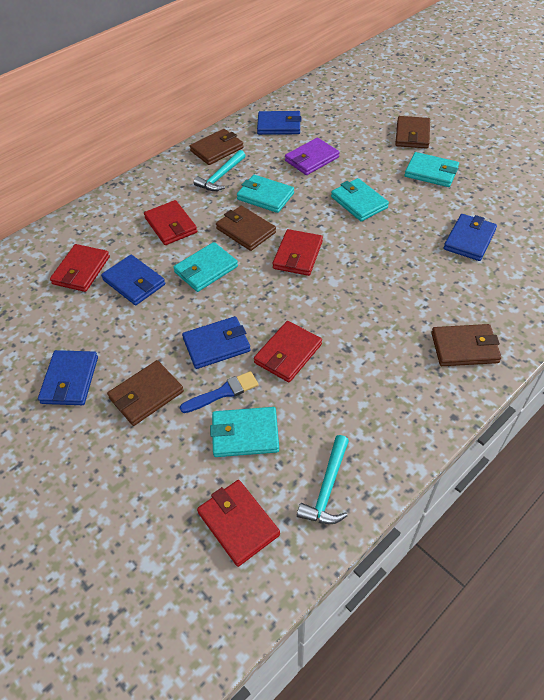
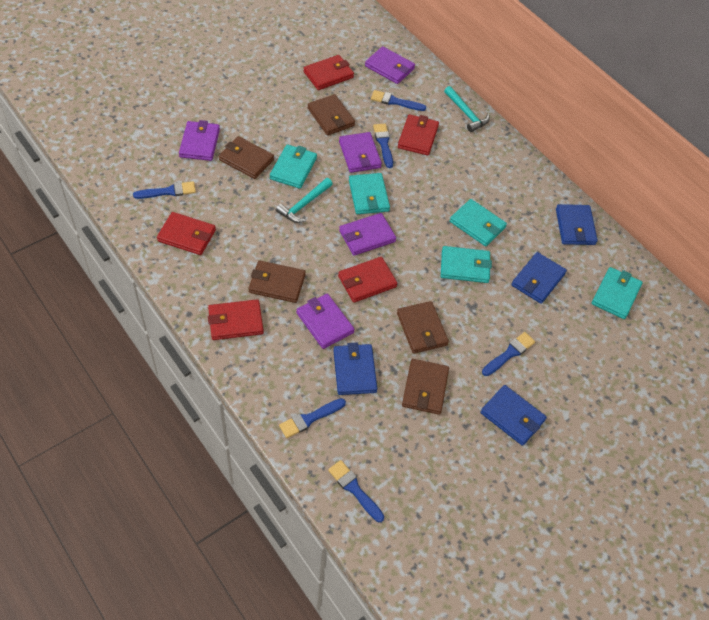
blue brush: 1 -> 6
blue wallet: 5 -> 4
purple wallet: 1 -> 5

